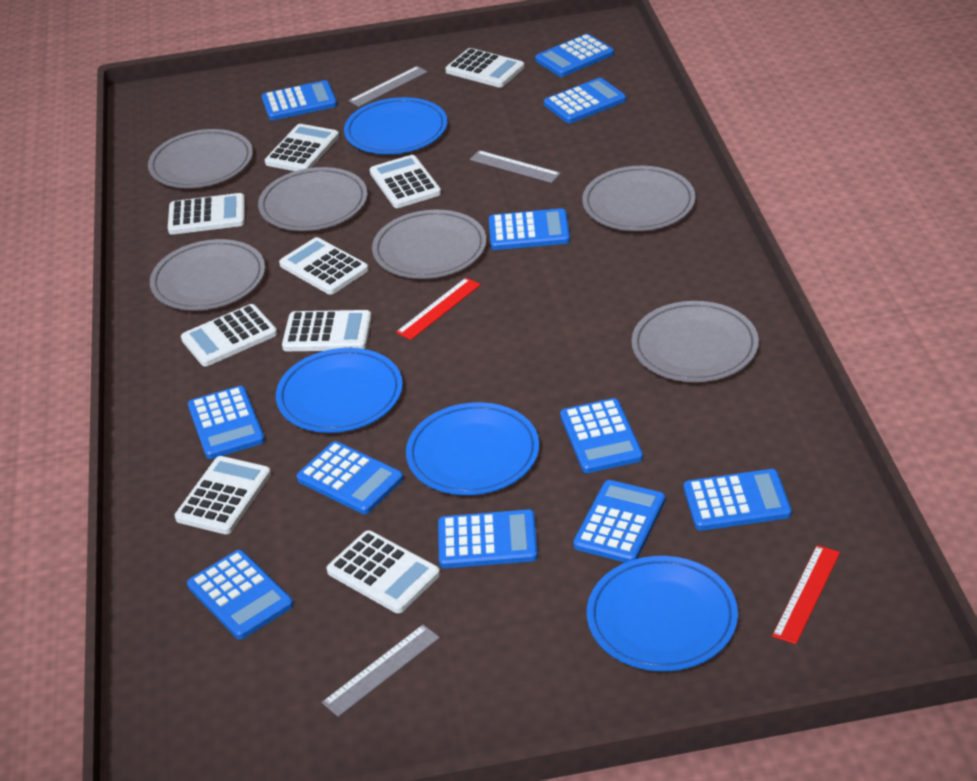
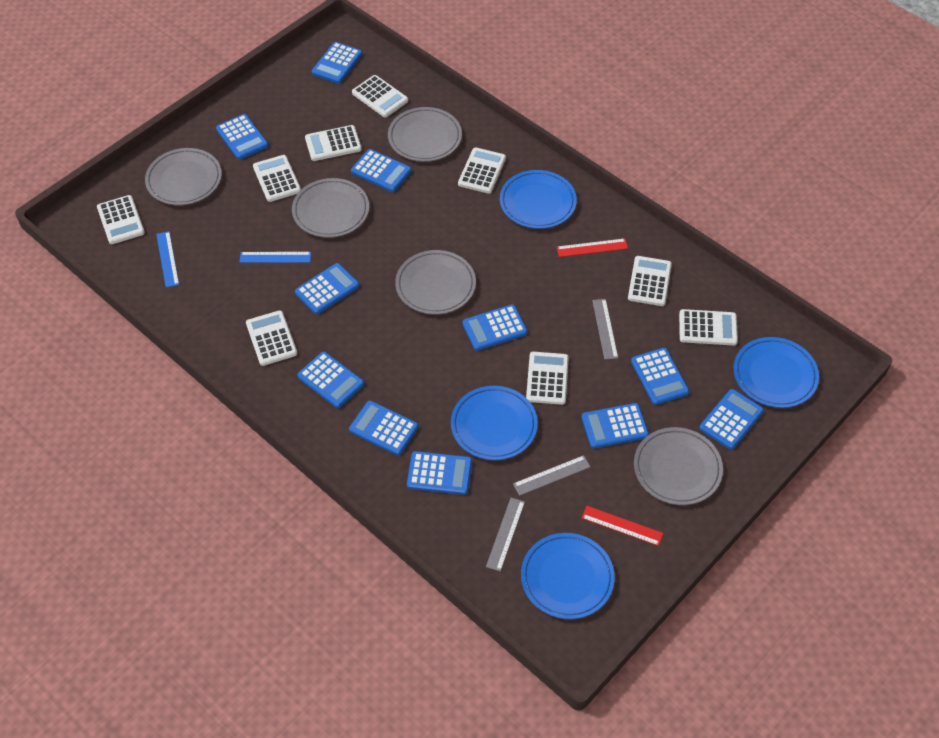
blue ruler: 0 -> 2
grey plate: 6 -> 5

